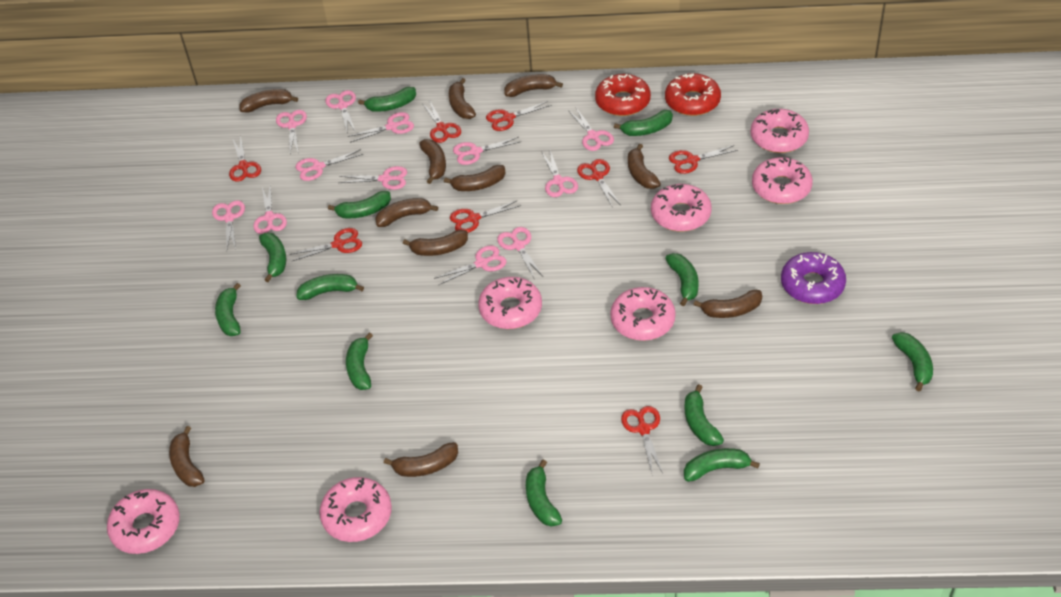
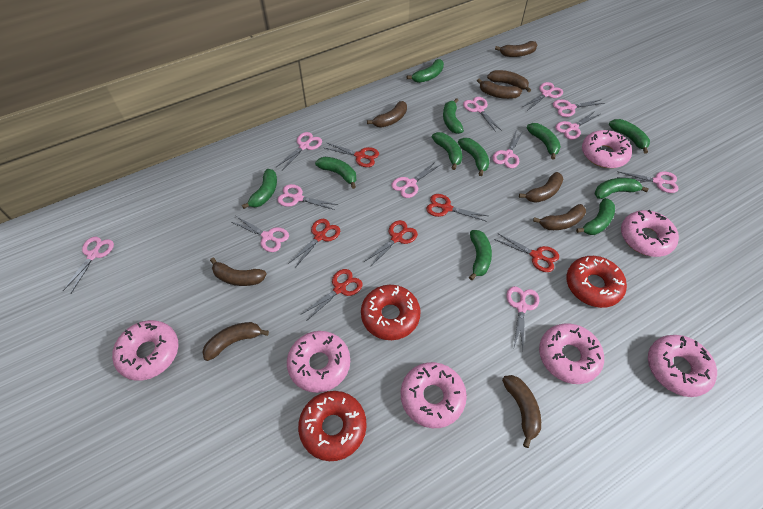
brown banana: 11 -> 9
green banana: 12 -> 11
purple donut: 1 -> 0
red donut: 2 -> 3
red scissors: 8 -> 6

